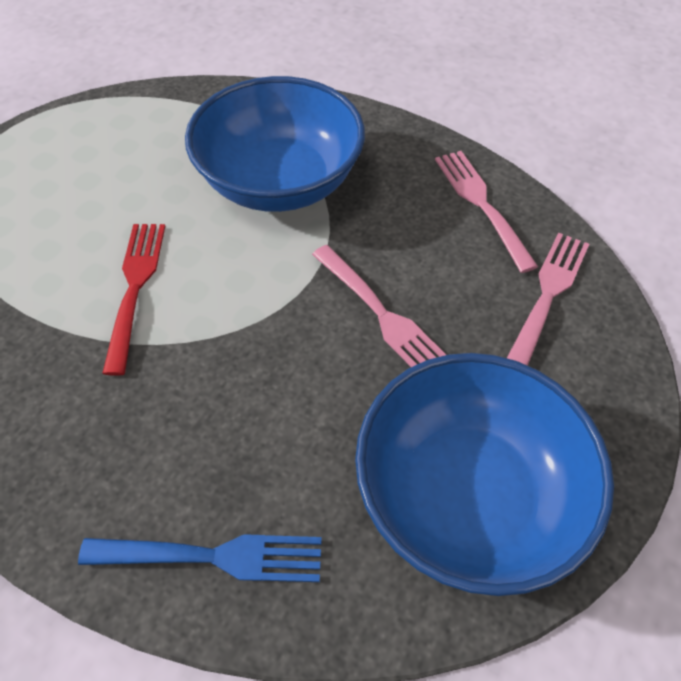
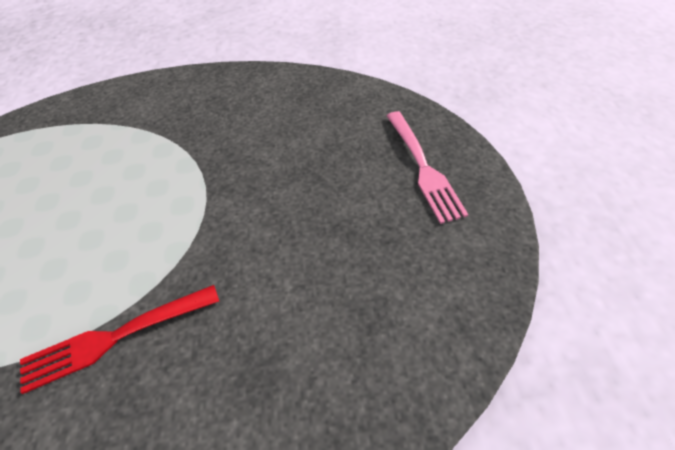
blue bowl: 2 -> 0
blue fork: 1 -> 0
pink fork: 3 -> 1

